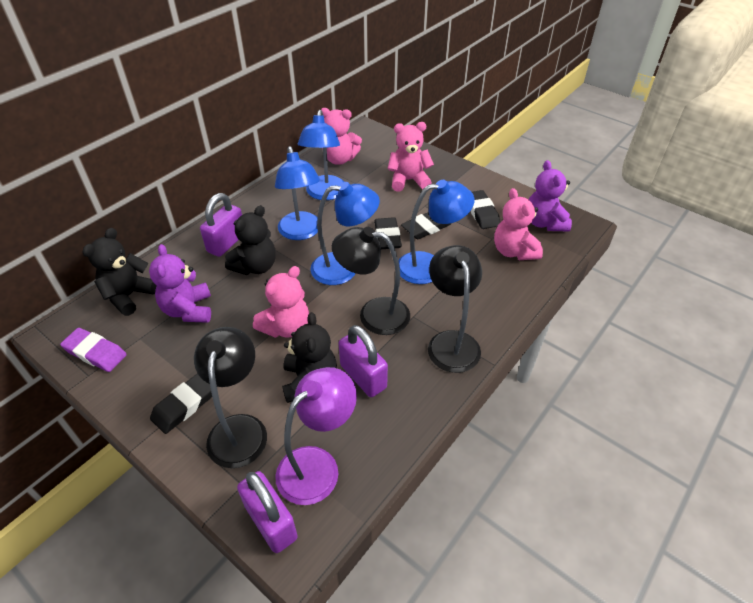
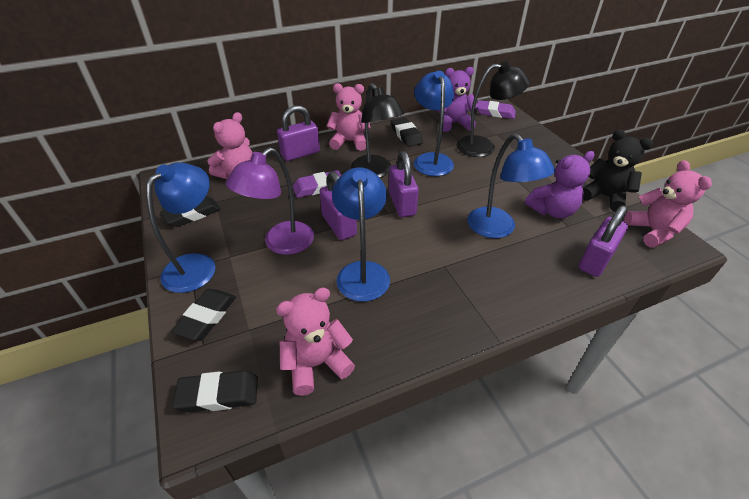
black lamp: 3 -> 2
black teddy bear: 3 -> 1
purple eraser: 1 -> 2
purple padlock: 3 -> 4

